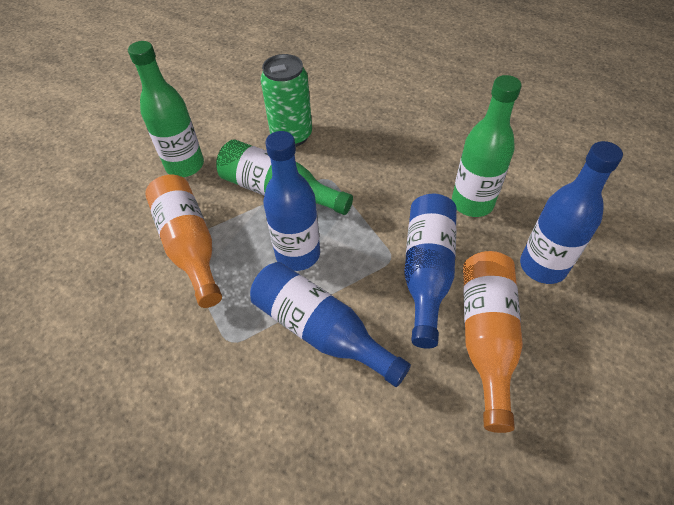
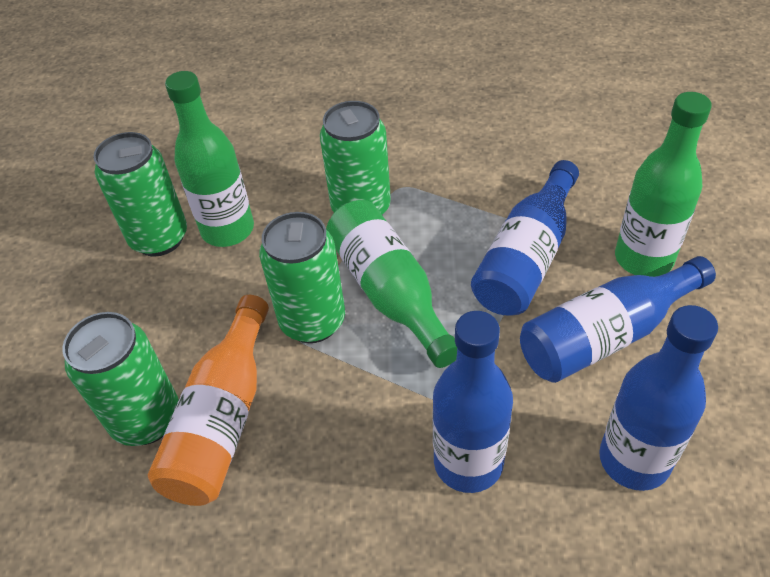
green can: 1 -> 4
orange bottle: 2 -> 1

